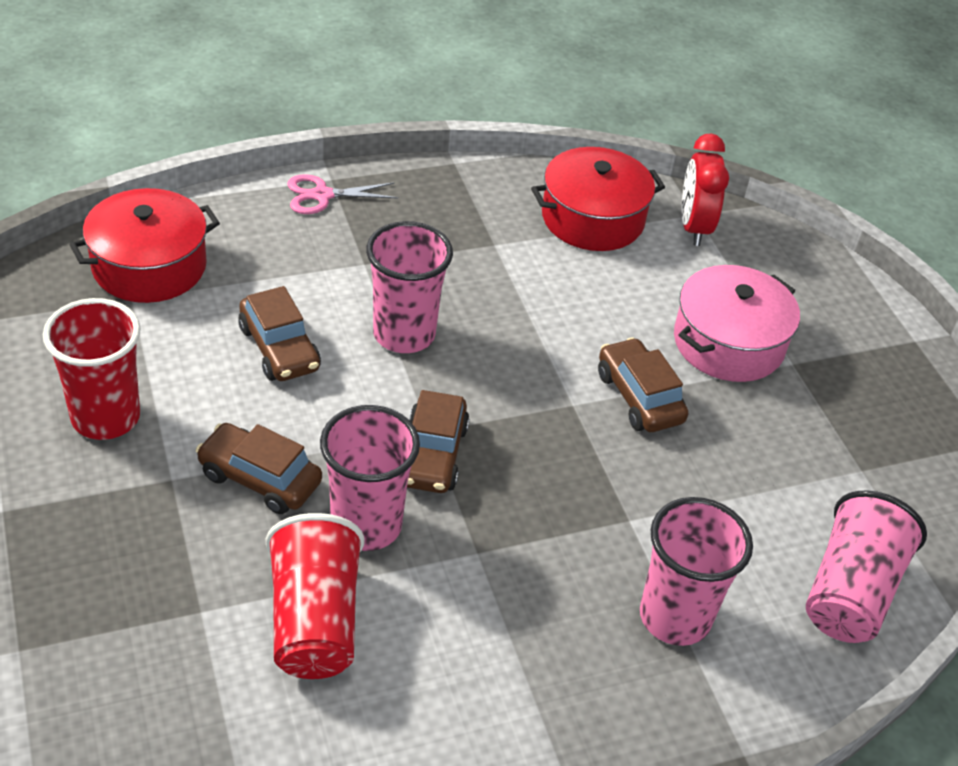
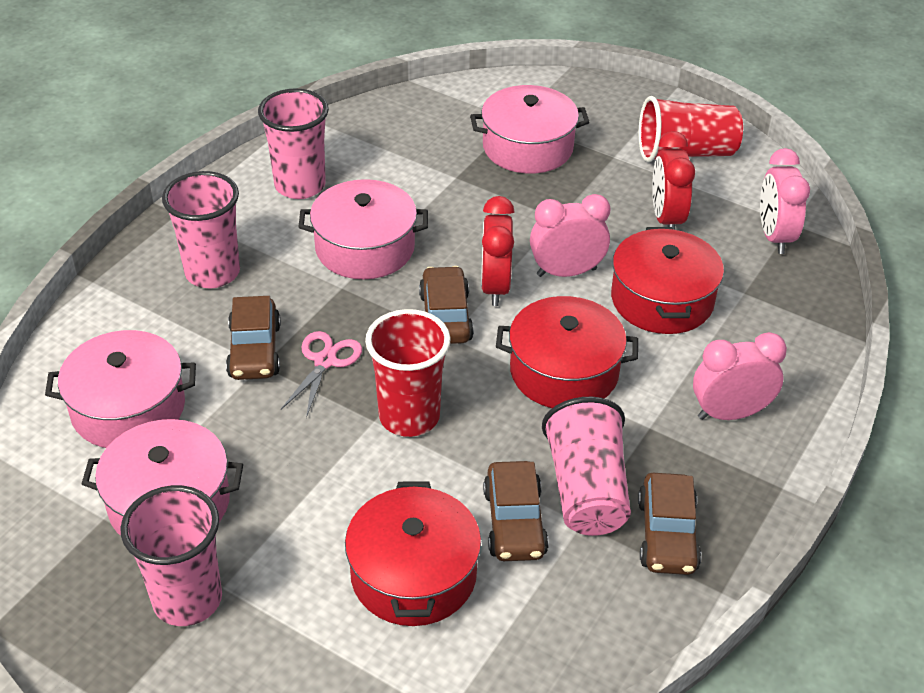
pink clock: 0 -> 3
pink pot: 1 -> 4
red clock: 1 -> 2
red pot: 2 -> 3

